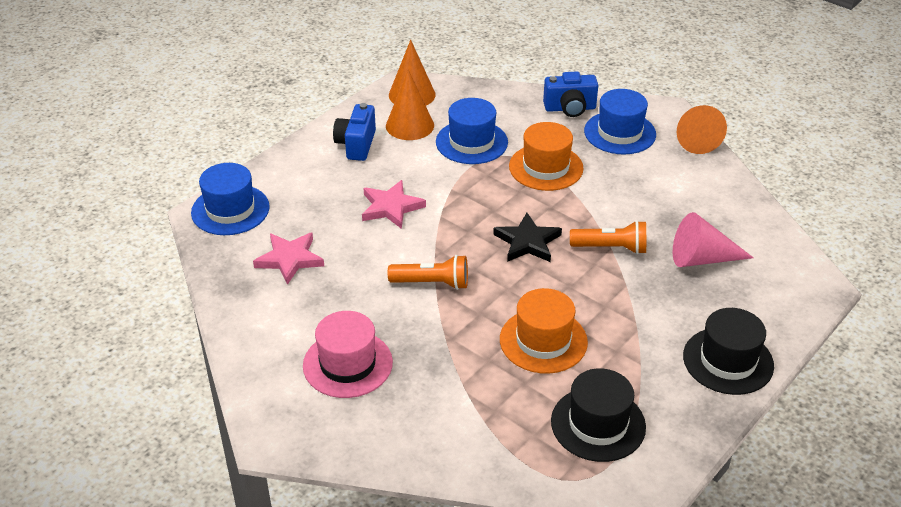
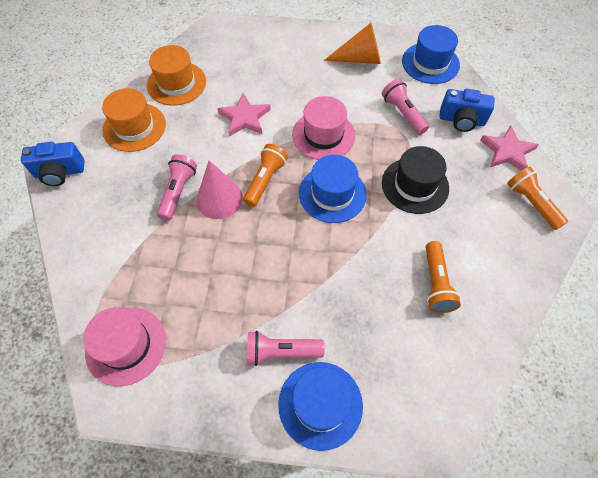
black hat: 2 -> 1
black star: 1 -> 0
orange cone: 3 -> 1
orange flashlight: 2 -> 3
pink flashlight: 0 -> 3
pink hat: 1 -> 2

